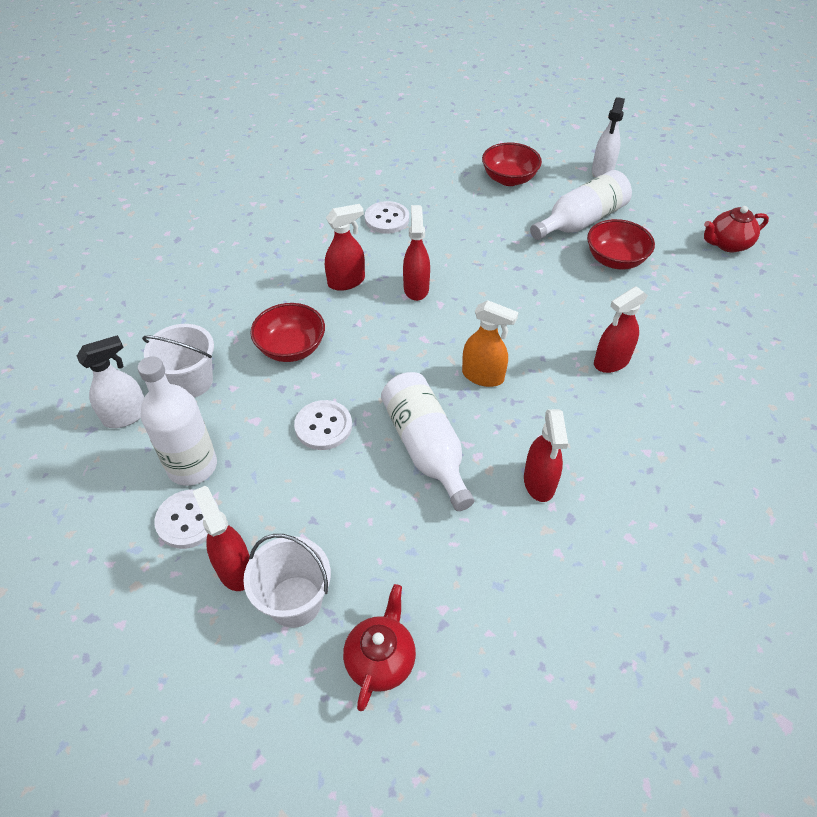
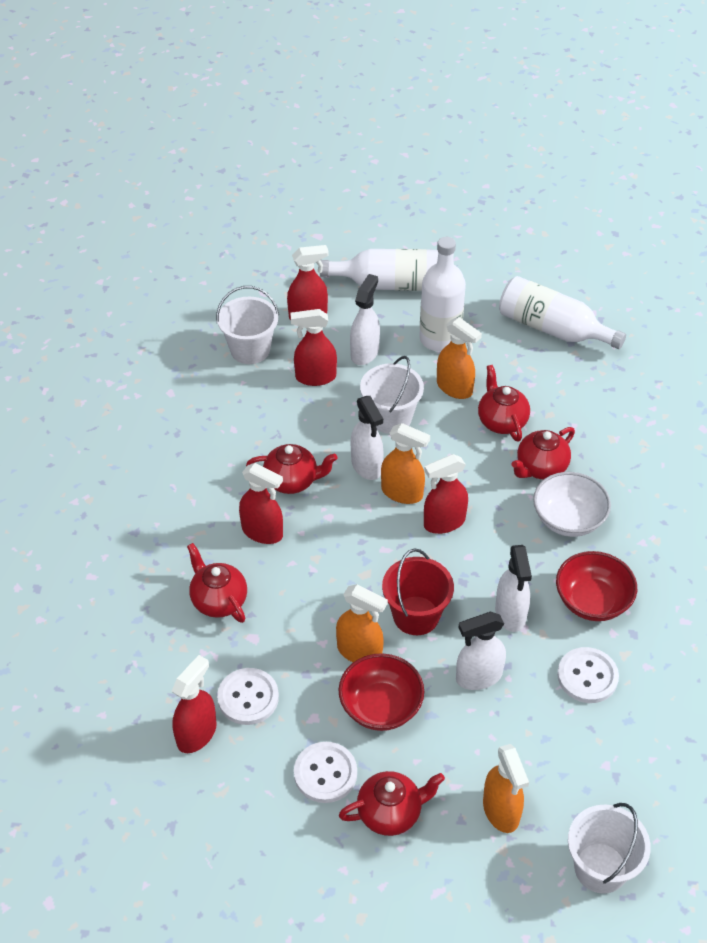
orange spray bottle: 1 -> 4
red bowl: 3 -> 2
red bucket: 0 -> 1
red teapot: 2 -> 5
white bowl: 0 -> 1
white bucket: 2 -> 3
white spray bottle: 2 -> 4

